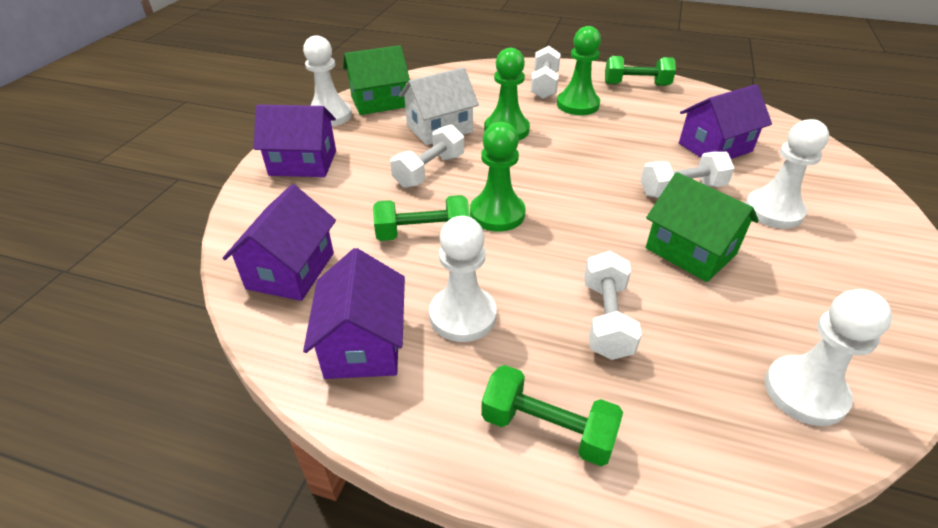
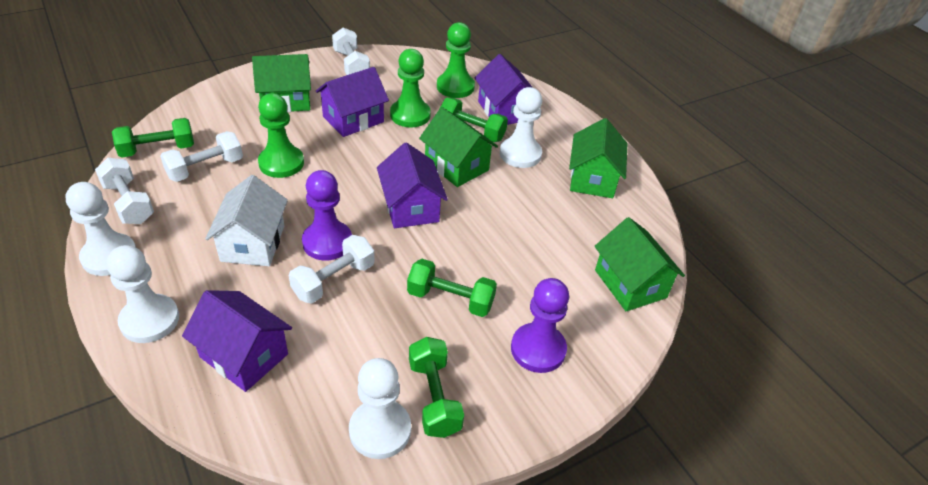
green dumbbell: 3 -> 4
green house: 2 -> 4
purple pawn: 0 -> 2

